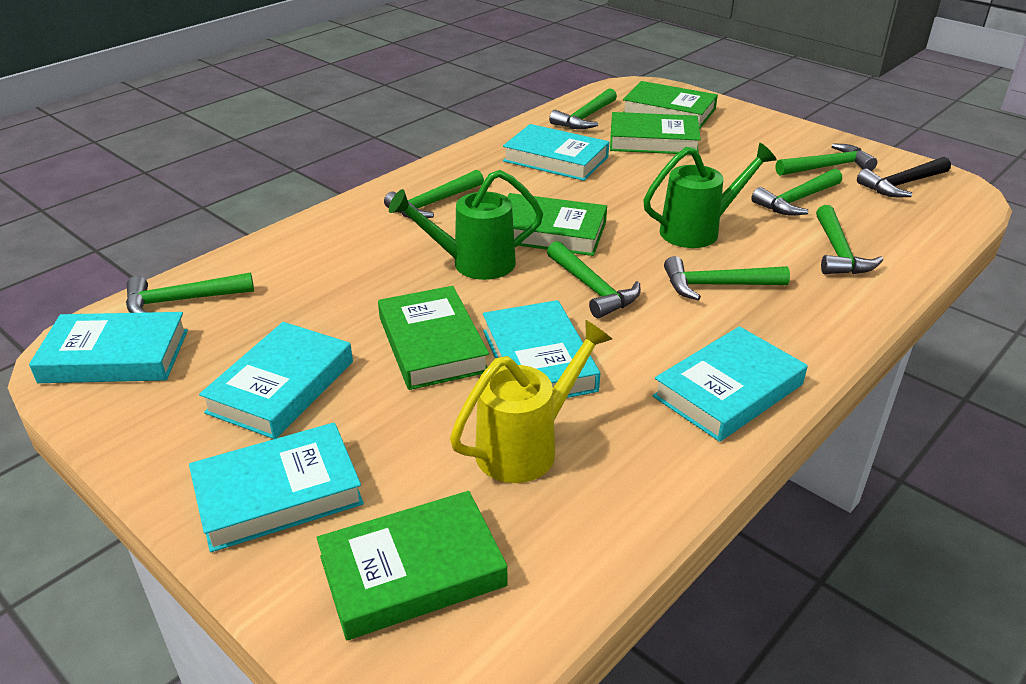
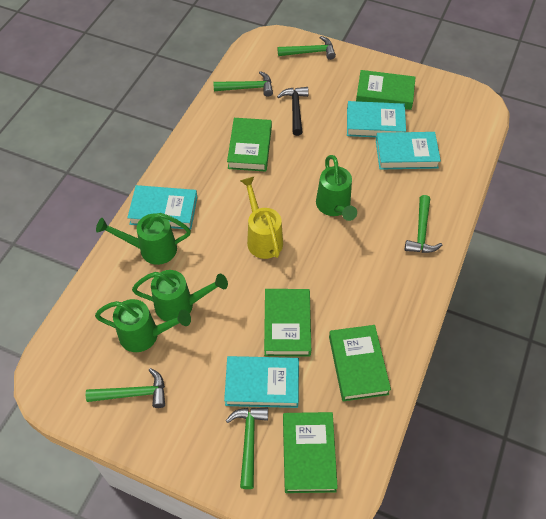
green hammer: 8 -> 5
green watering can: 2 -> 4
turquoise book: 6 -> 4

